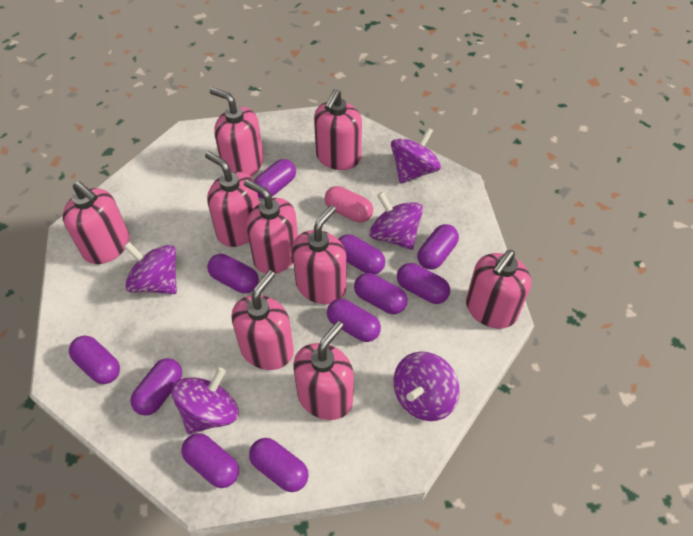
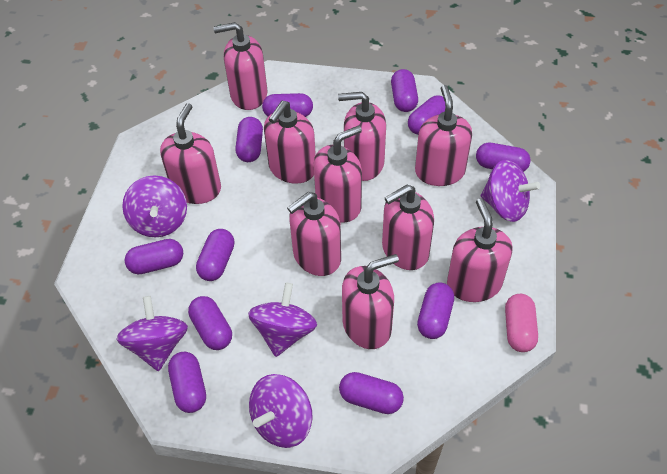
pink soap dispenser: 9 -> 10

